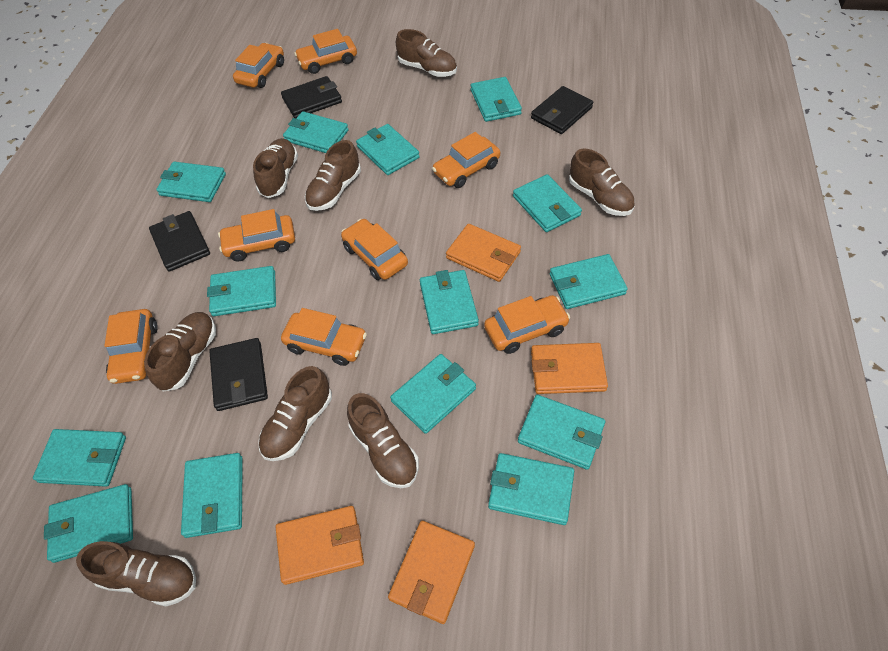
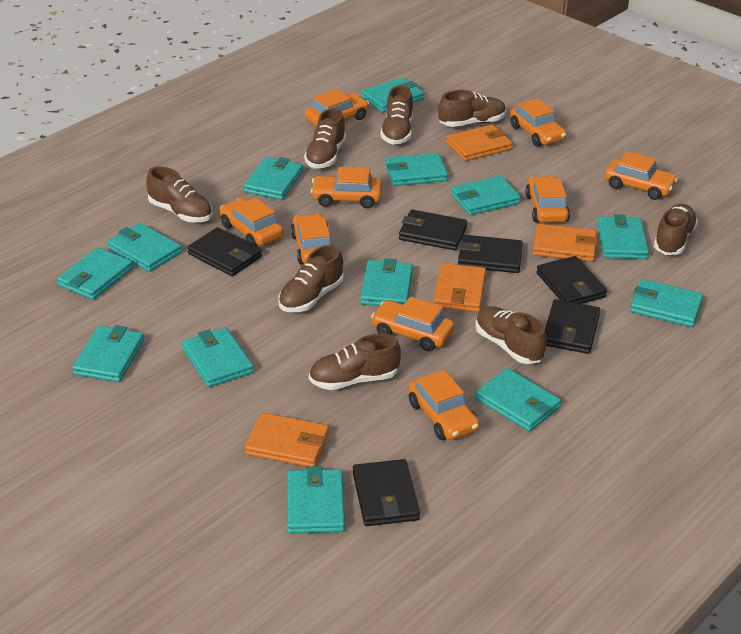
black wallet: 4 -> 6
orange car: 8 -> 9
turquoise wallet: 14 -> 13

